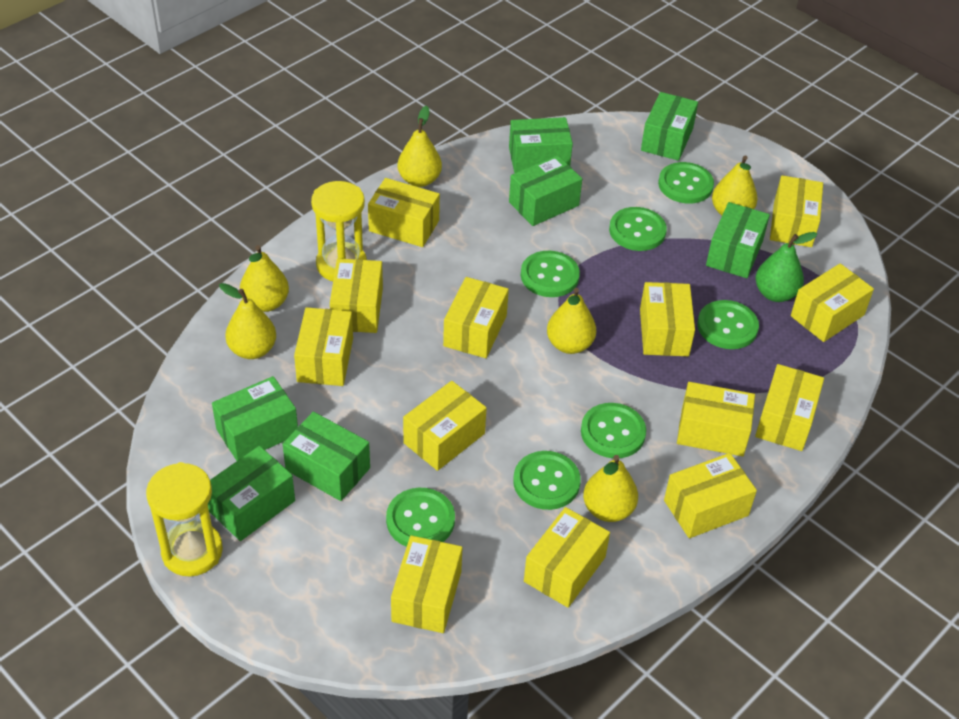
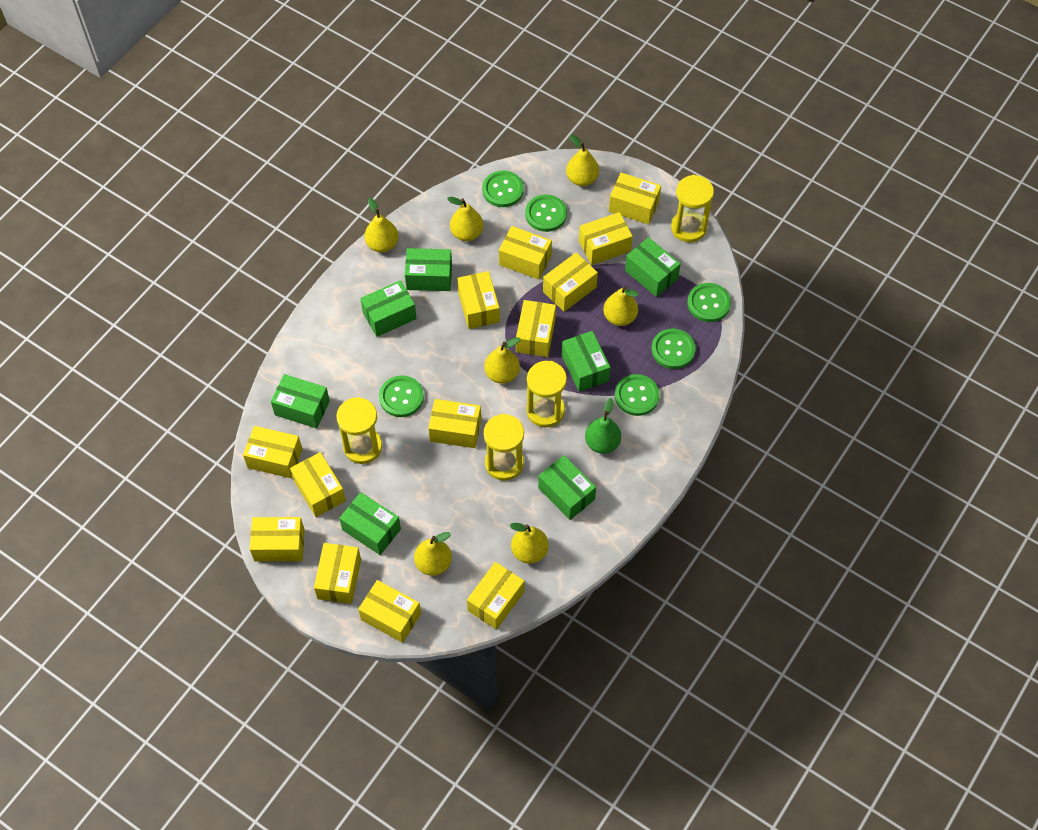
green button: 7 -> 6
yellow hourglass: 2 -> 4
yellow pear: 6 -> 7

